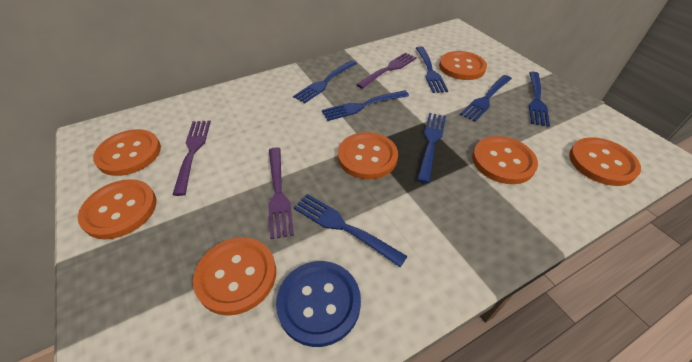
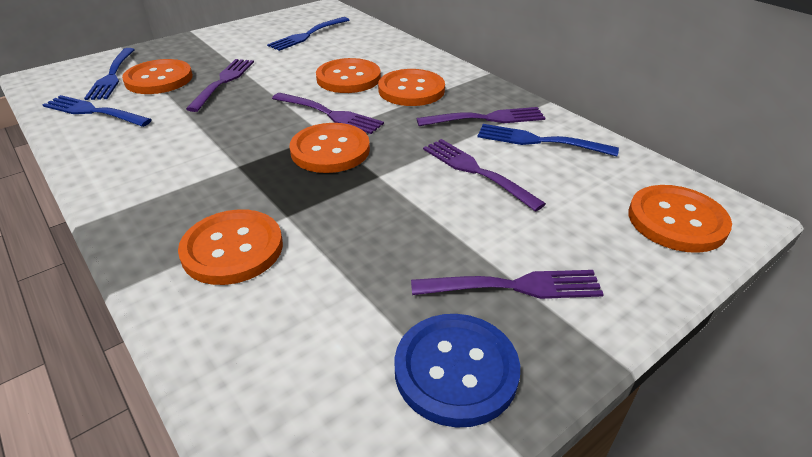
blue fork: 7 -> 4
orange button: 7 -> 6
purple fork: 3 -> 5

